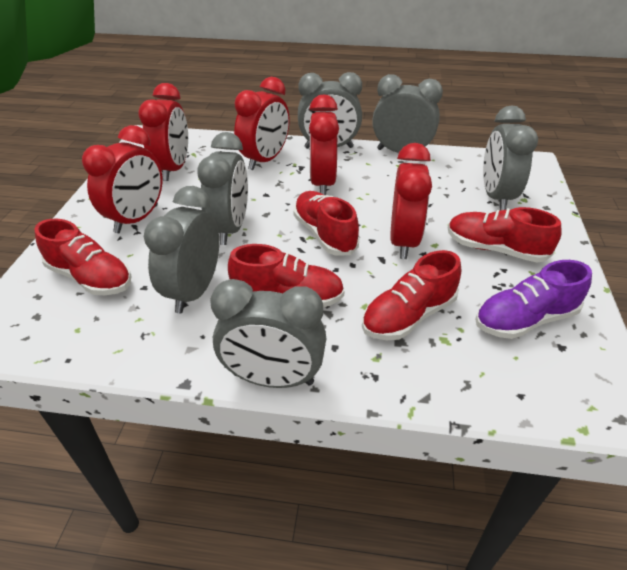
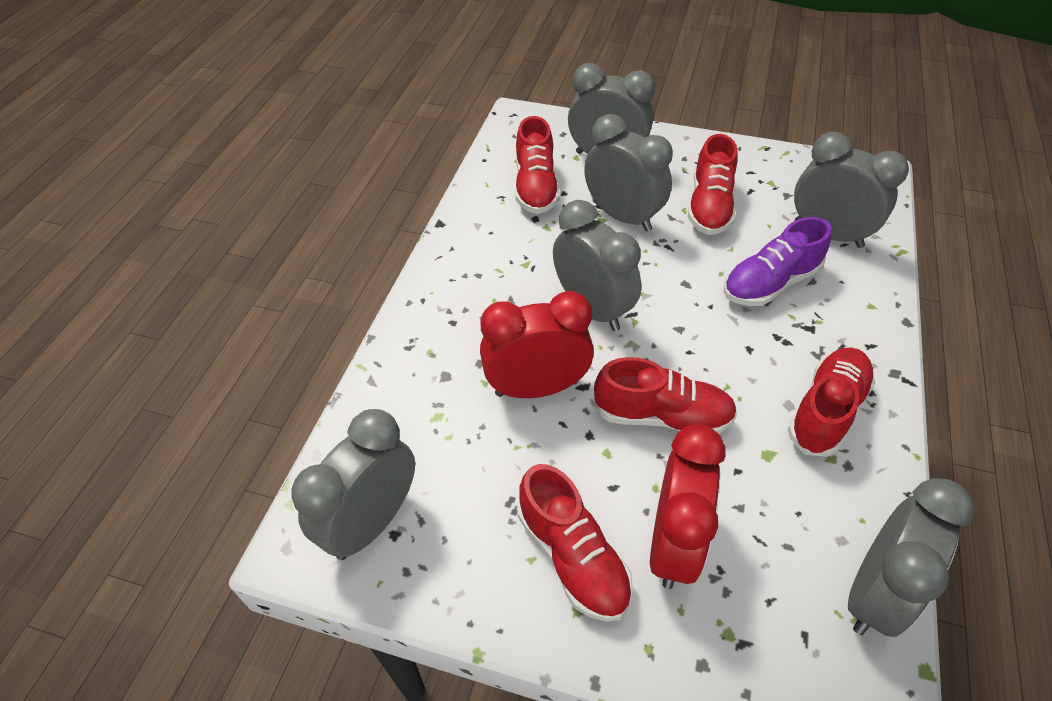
red clock: 5 -> 2

